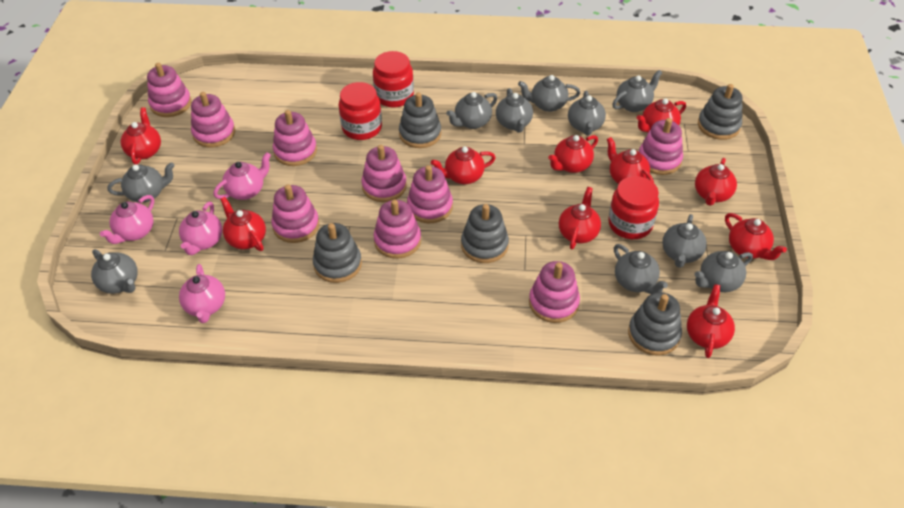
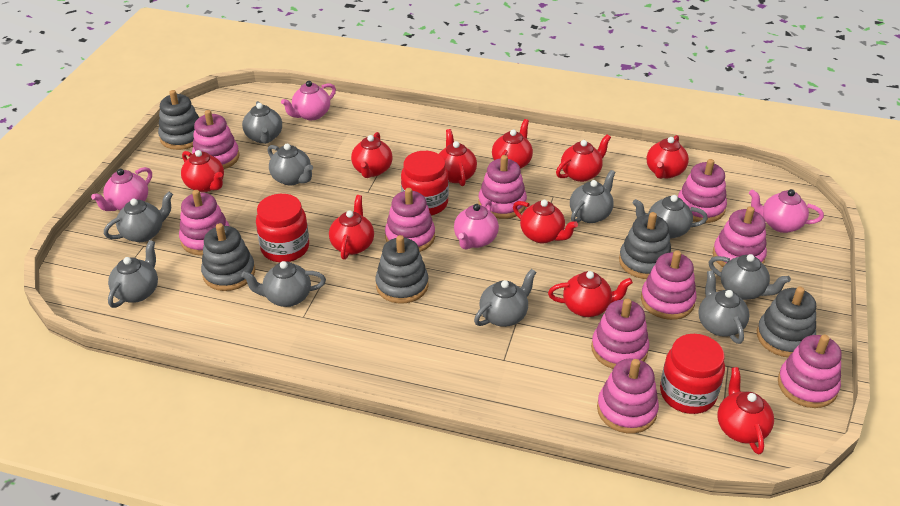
pink stacking toy: 9 -> 10

